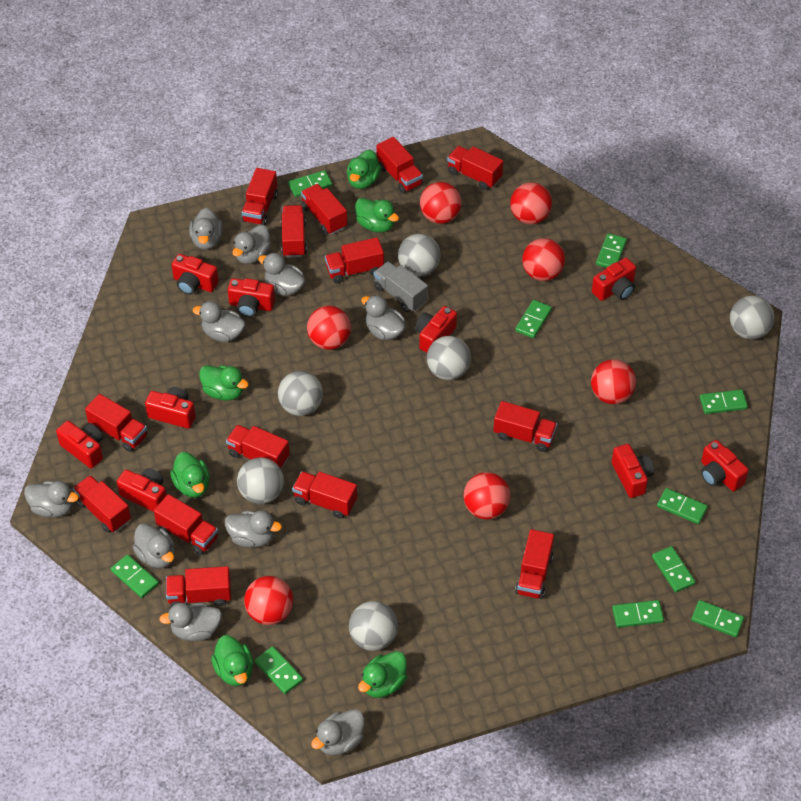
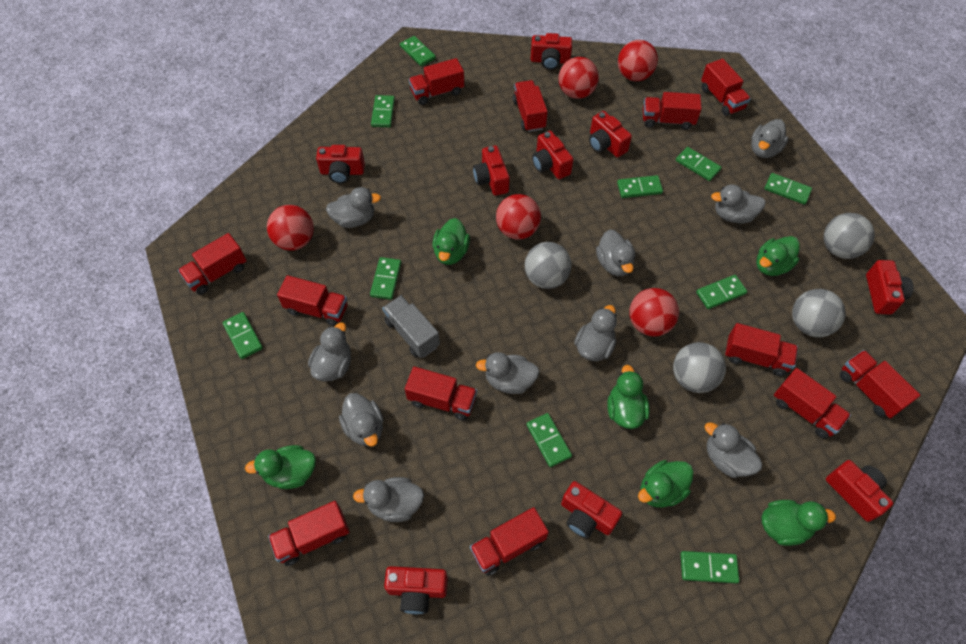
grey ball: 6 -> 4
red ball: 7 -> 5
red truck: 14 -> 12

